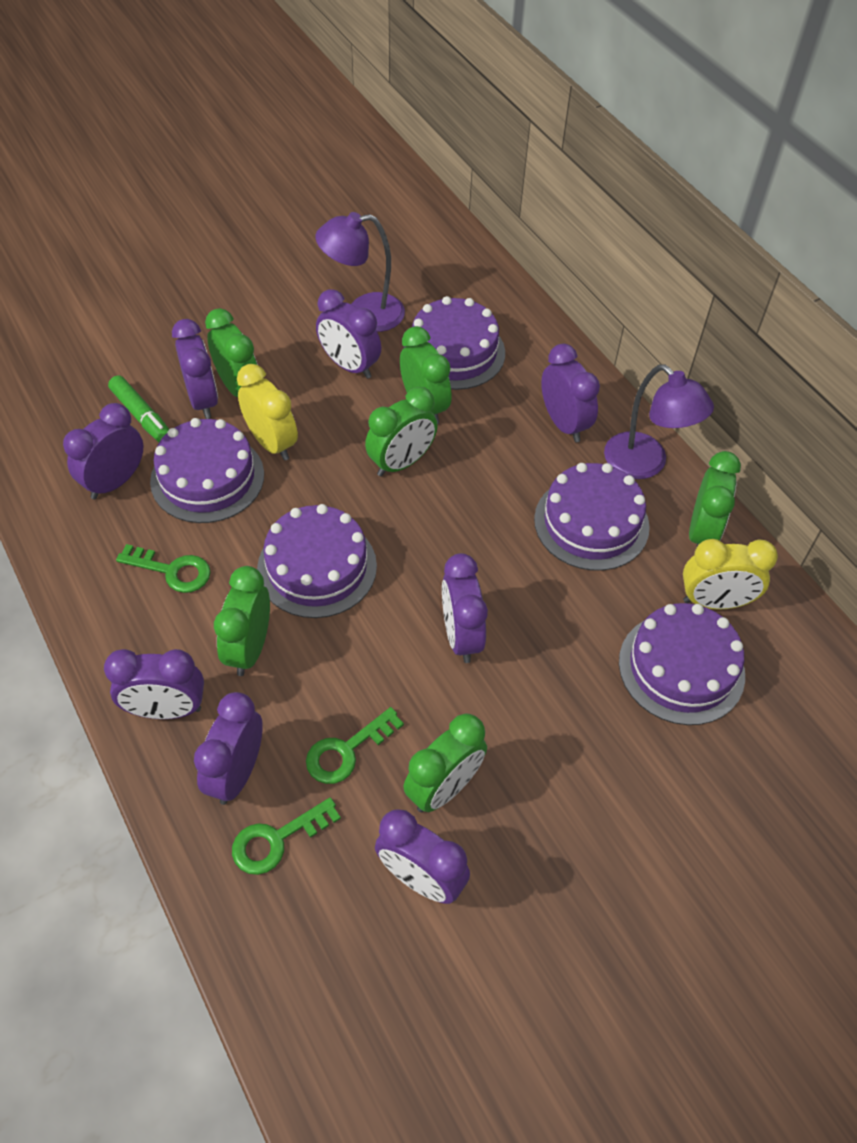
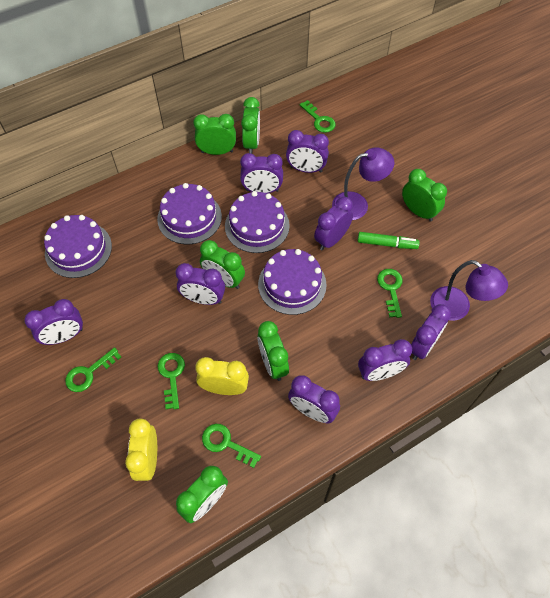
green key: 3 -> 5
purple cake: 5 -> 4

